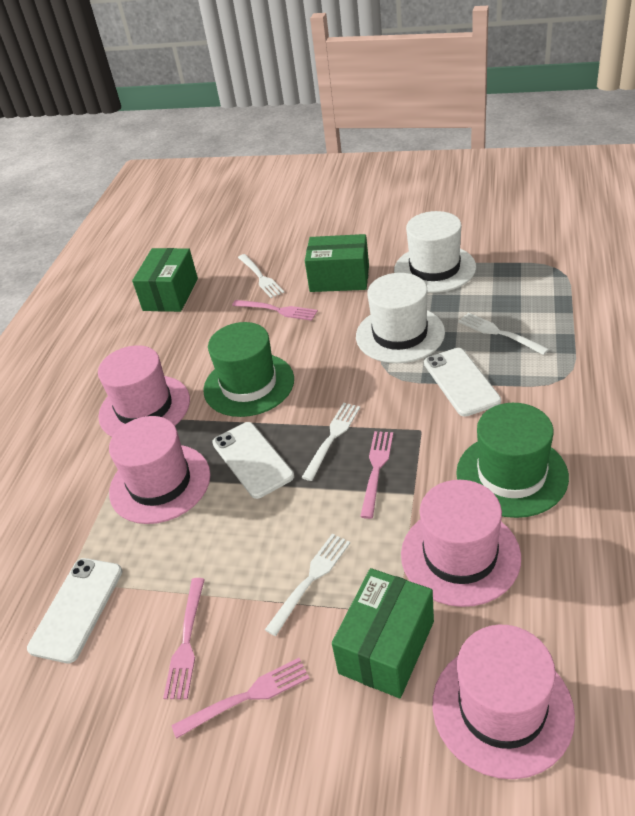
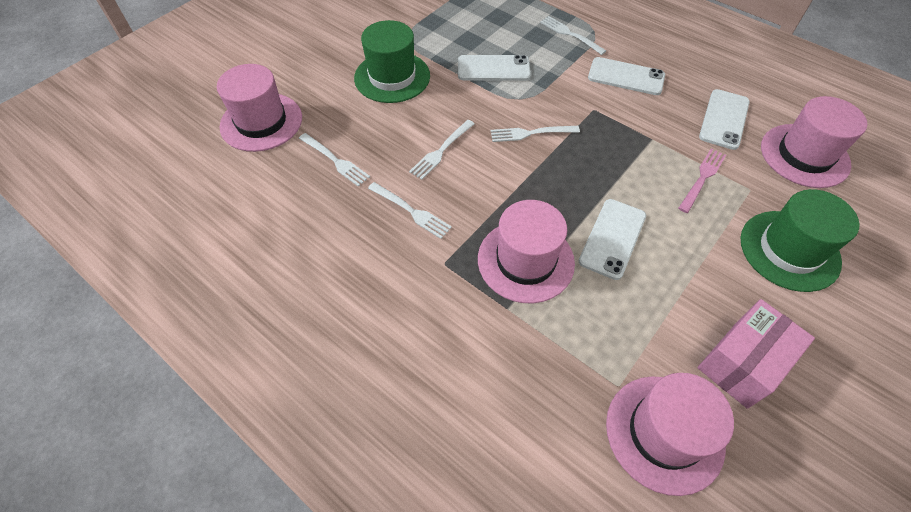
green box: 3 -> 0
pink box: 0 -> 1
pink fork: 4 -> 1
white fork: 4 -> 5
white hat: 2 -> 0
white phone: 3 -> 4

